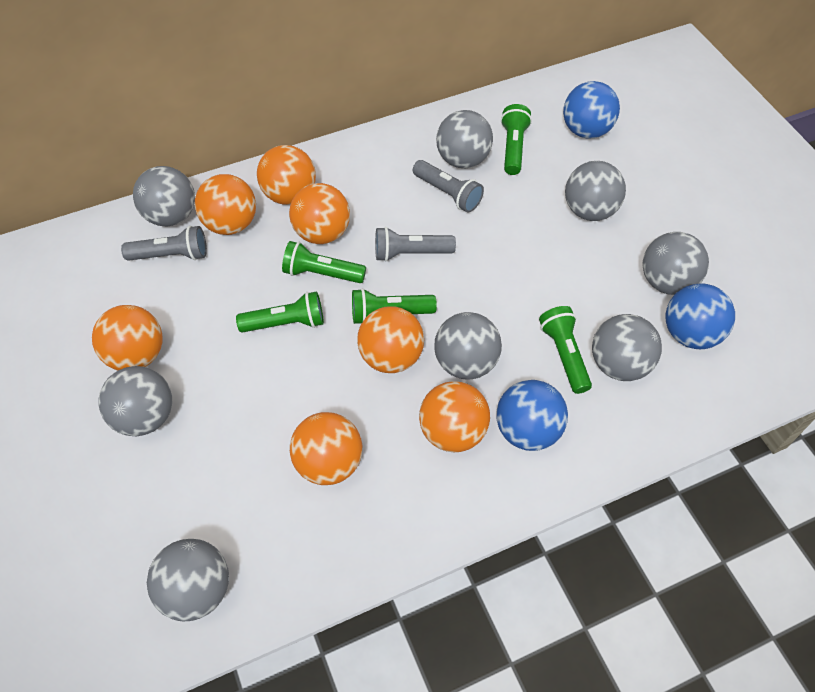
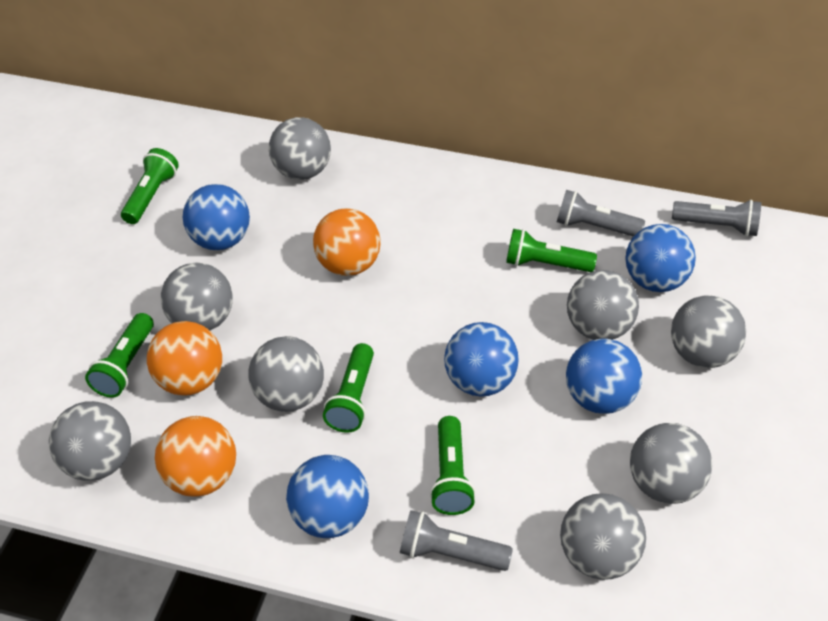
blue ball: 3 -> 5
orange ball: 7 -> 3

